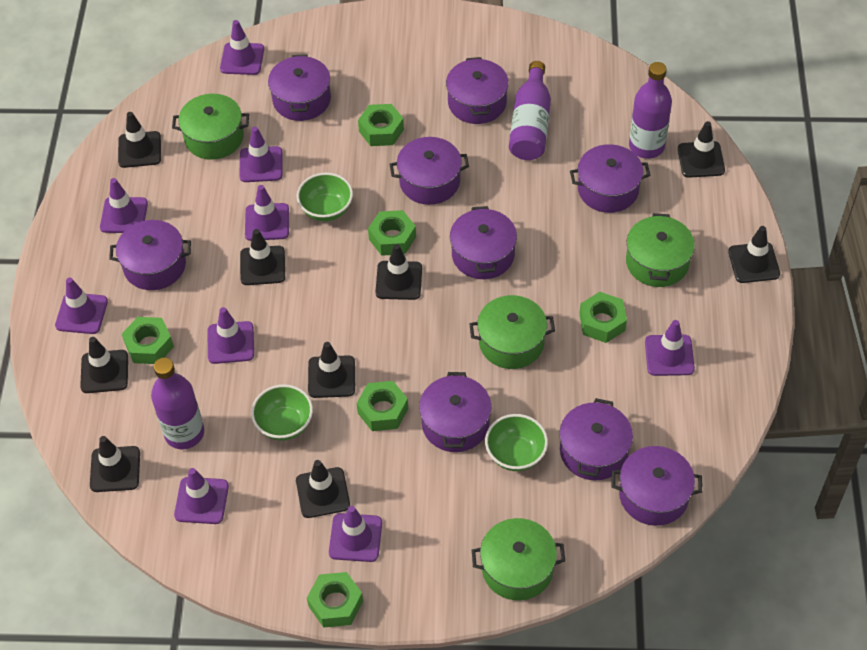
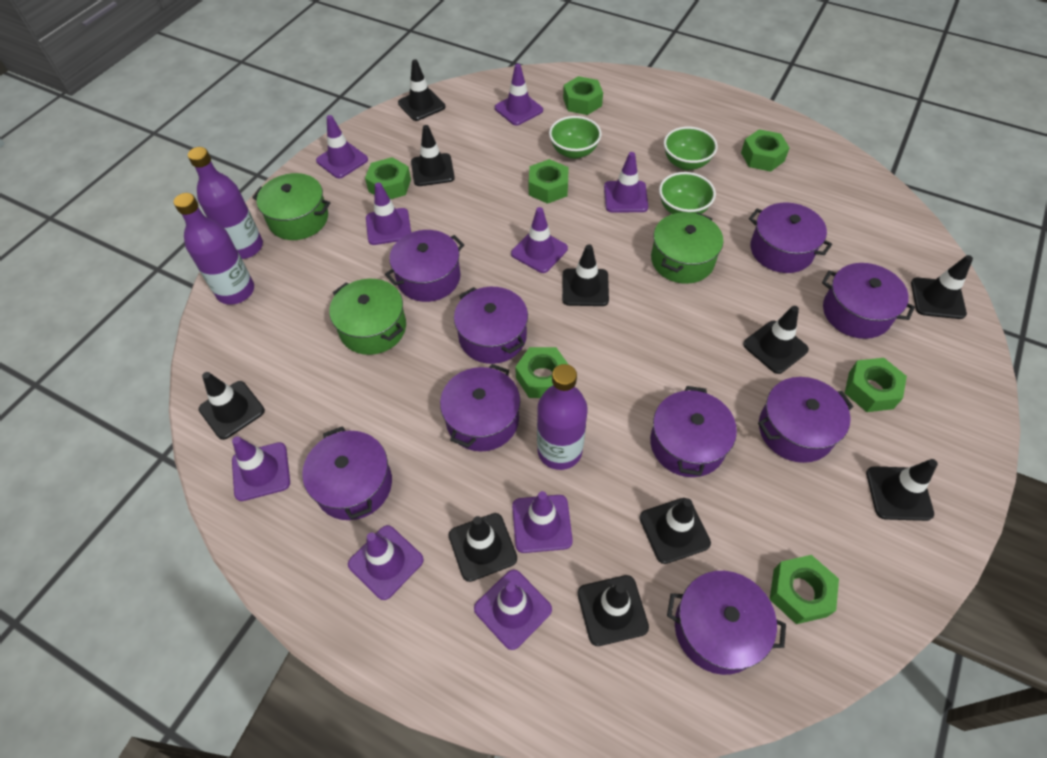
black traffic cone: 9 -> 10
green nut: 6 -> 7
green pot: 4 -> 3

